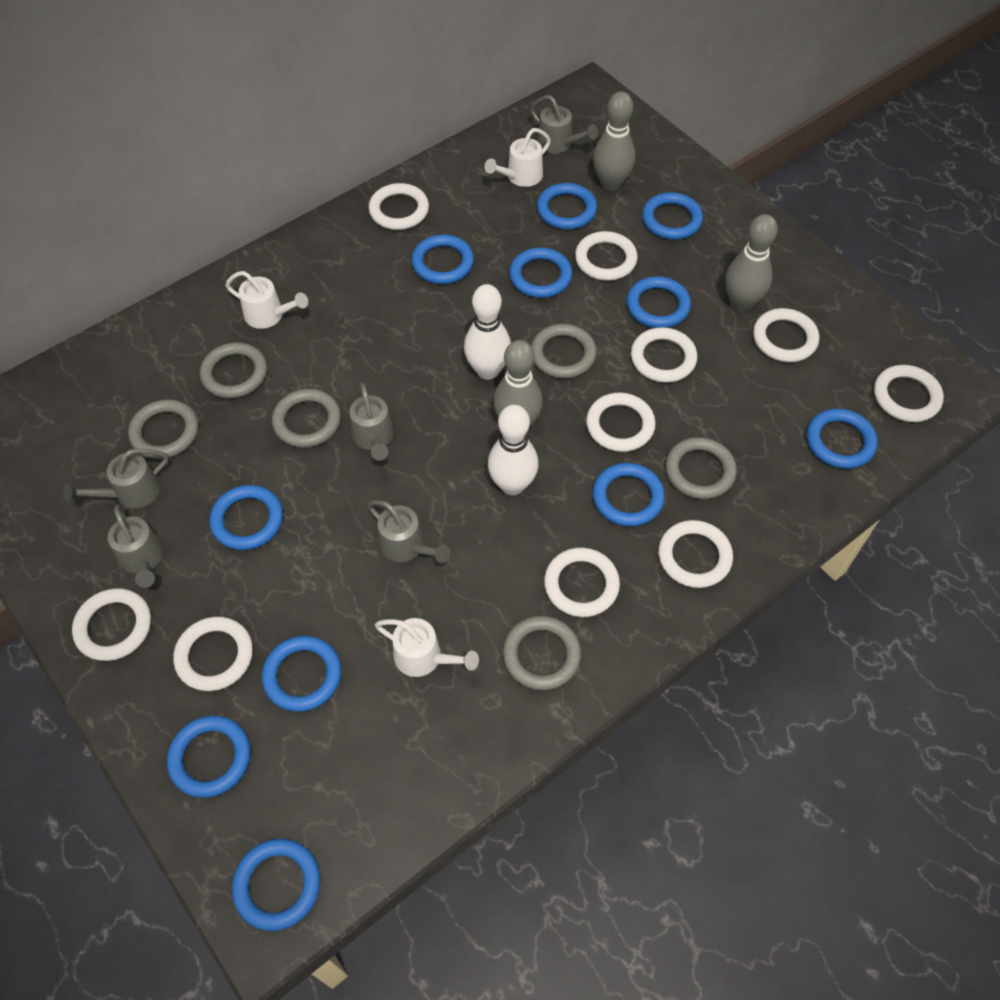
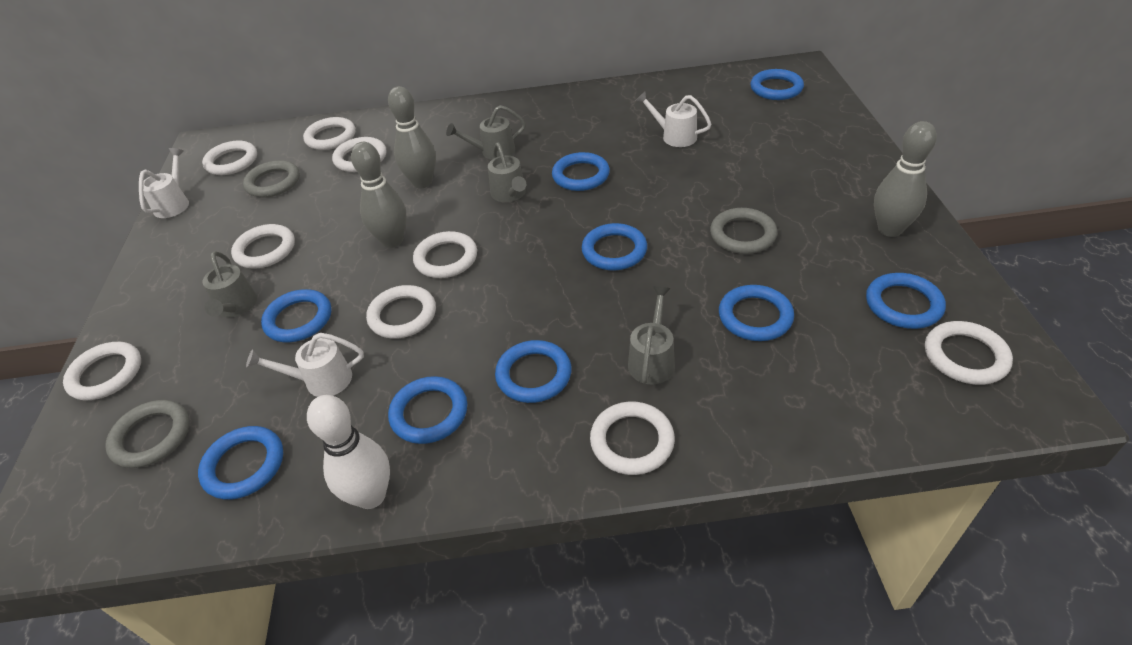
blue ring: 11 -> 9
grey ring: 6 -> 3
grey watering can: 5 -> 4
white bowling pin: 2 -> 1
white ring: 10 -> 9

